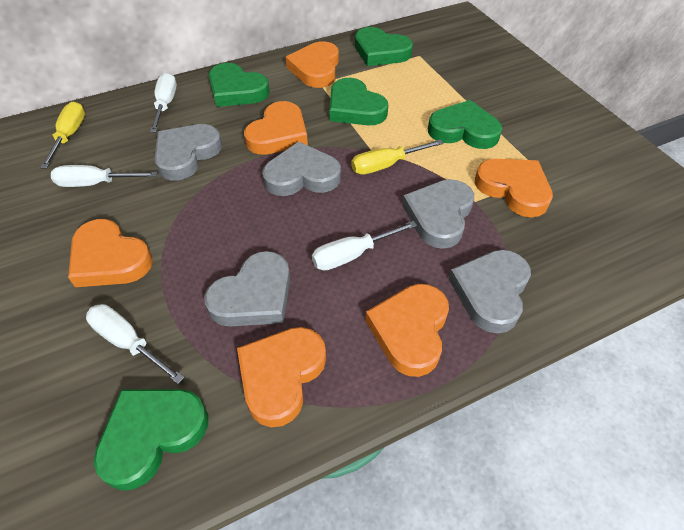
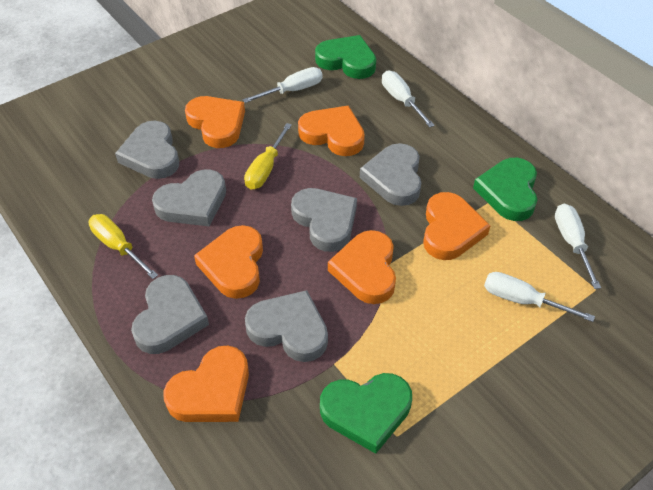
green heart: 5 -> 3
grey heart: 5 -> 6

